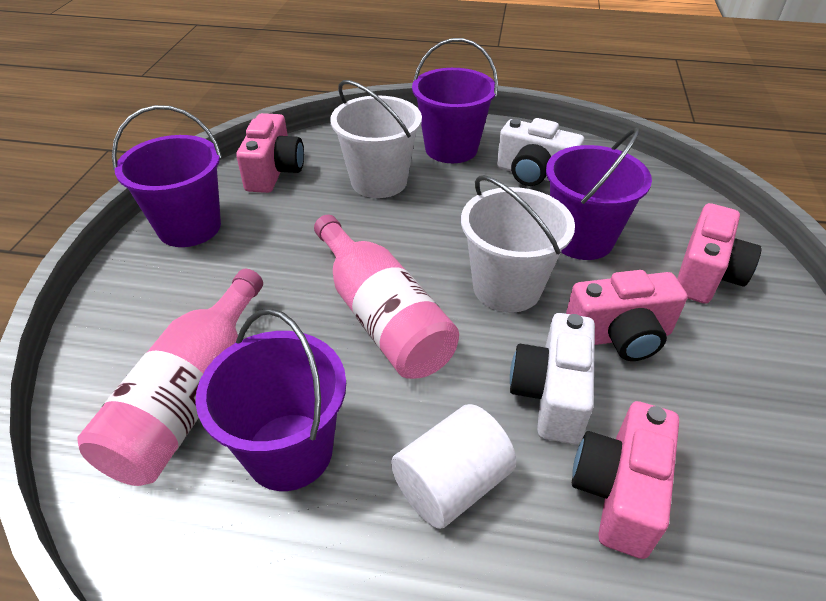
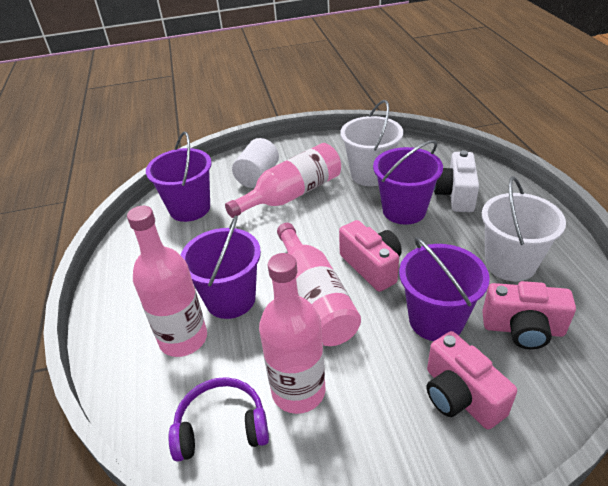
pink bottle: 2 -> 4
pink camera: 4 -> 3
purple headphones: 0 -> 1
white camera: 2 -> 1

